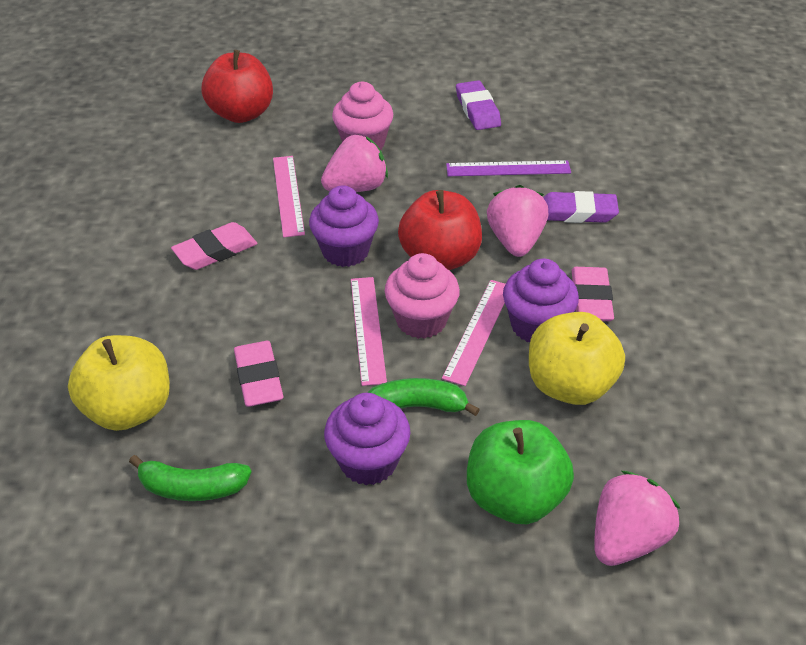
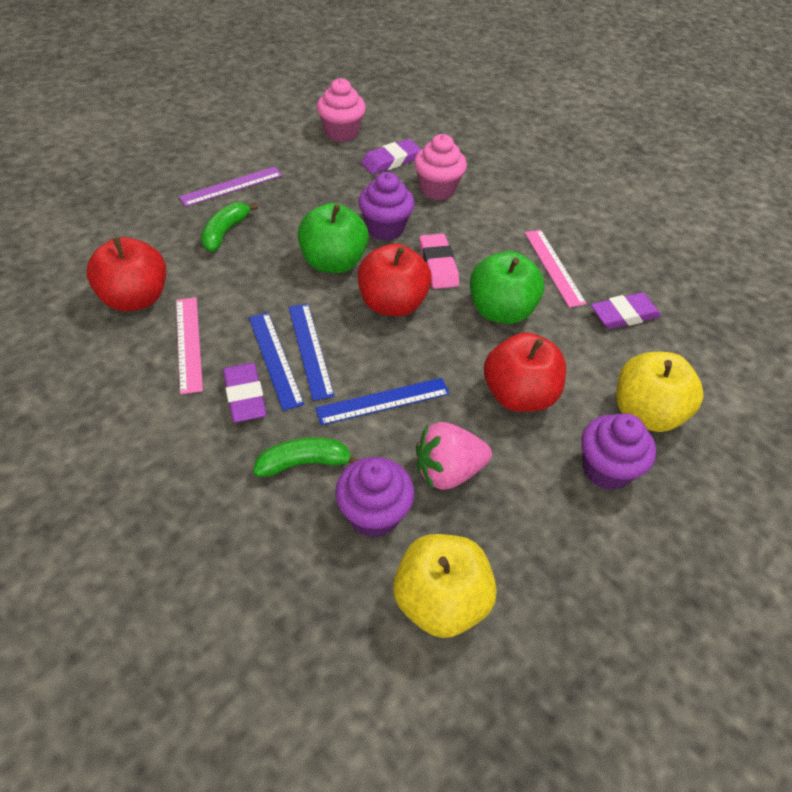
blue ruler: 0 -> 3
green apple: 1 -> 2
pink eraser: 3 -> 1
pink ruler: 3 -> 2
pink strawberry: 3 -> 1
purple eraser: 2 -> 3
red apple: 2 -> 3

